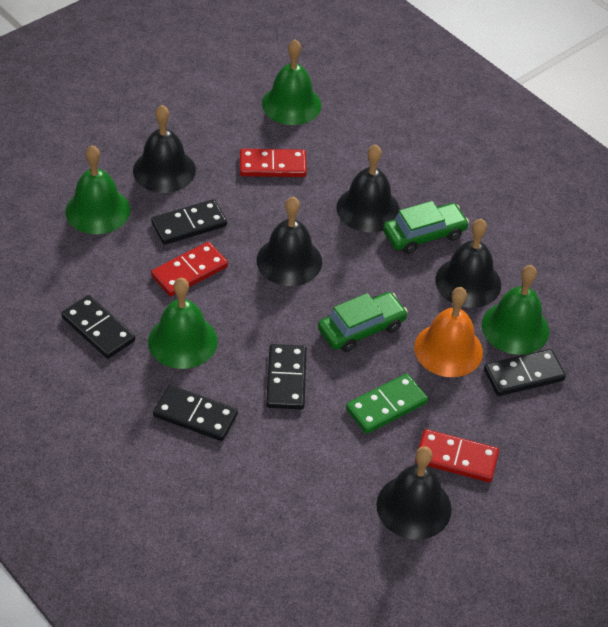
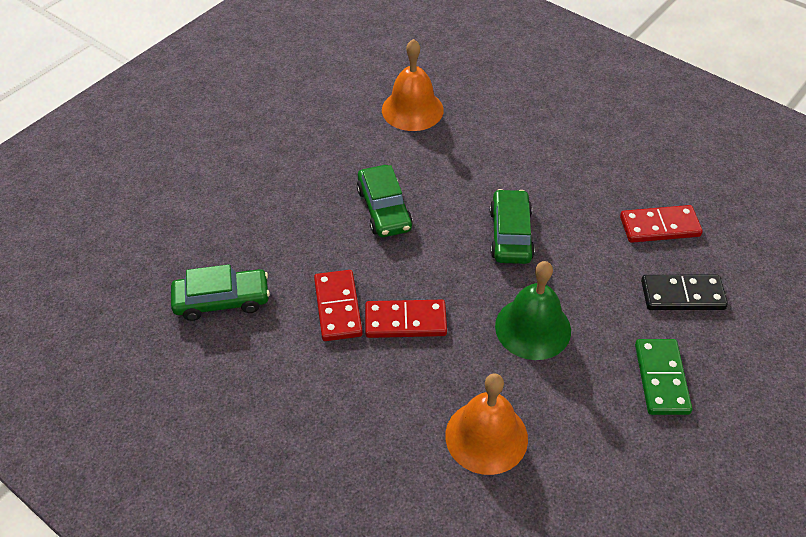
black bell: 5 -> 0
black domino: 5 -> 1
green bell: 4 -> 1
green car: 2 -> 3
orange bell: 1 -> 2

